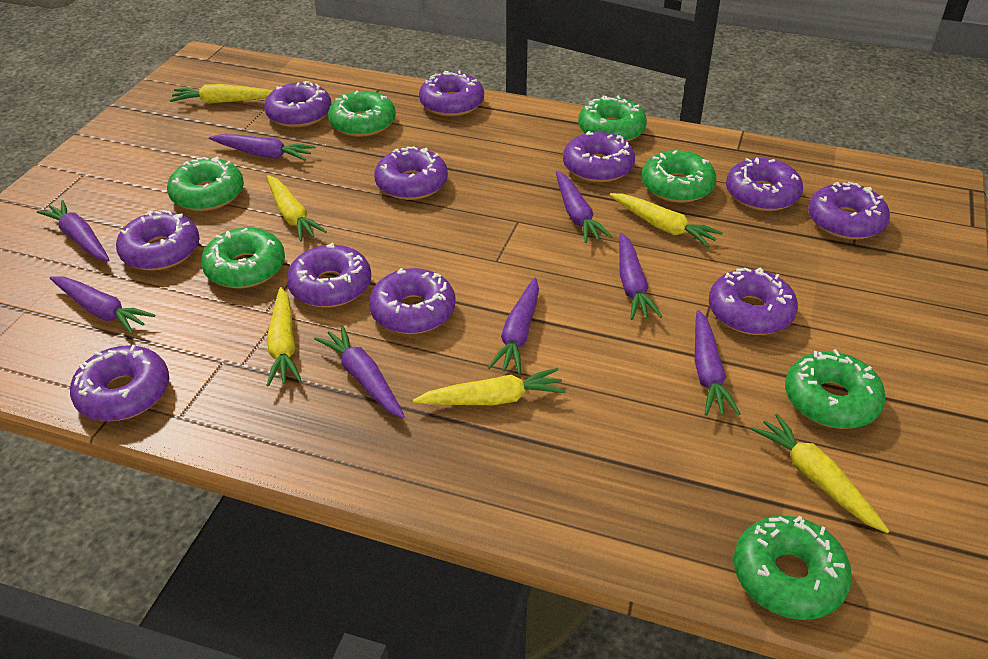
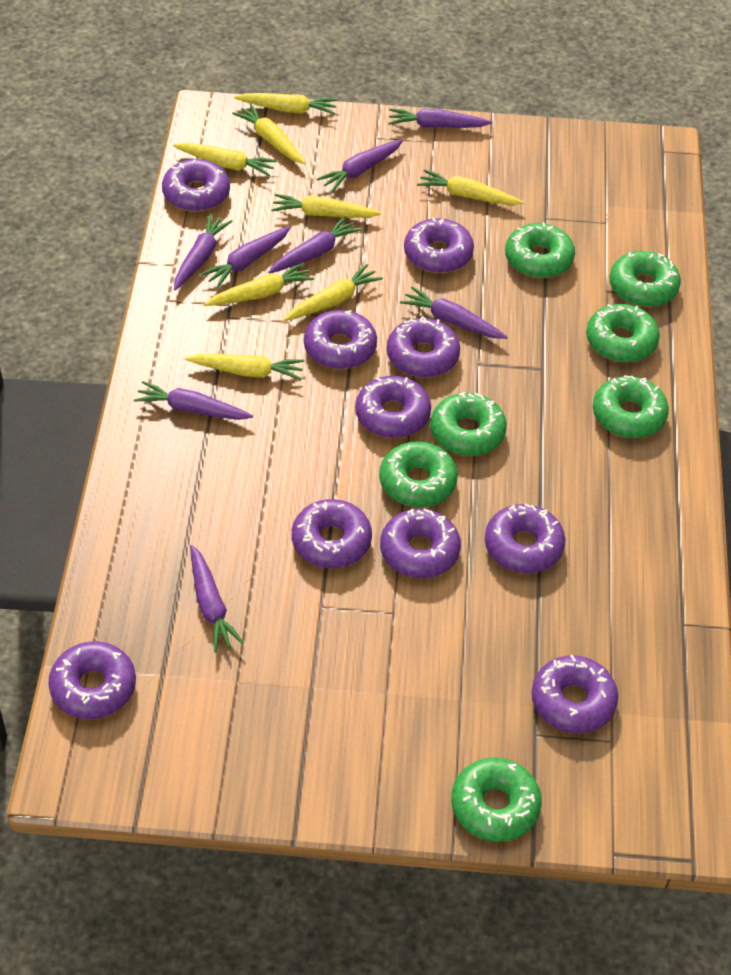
purple donut: 11 -> 10
yellow carrot: 6 -> 8

